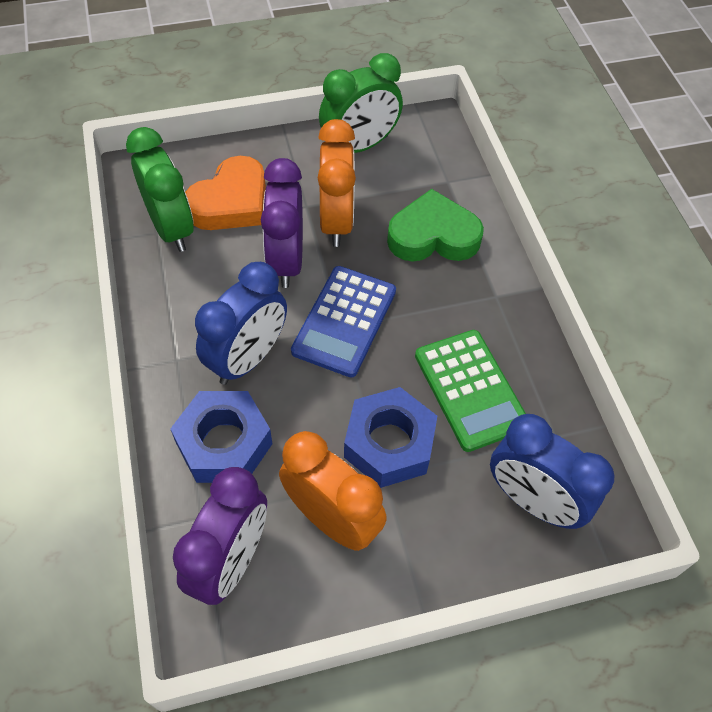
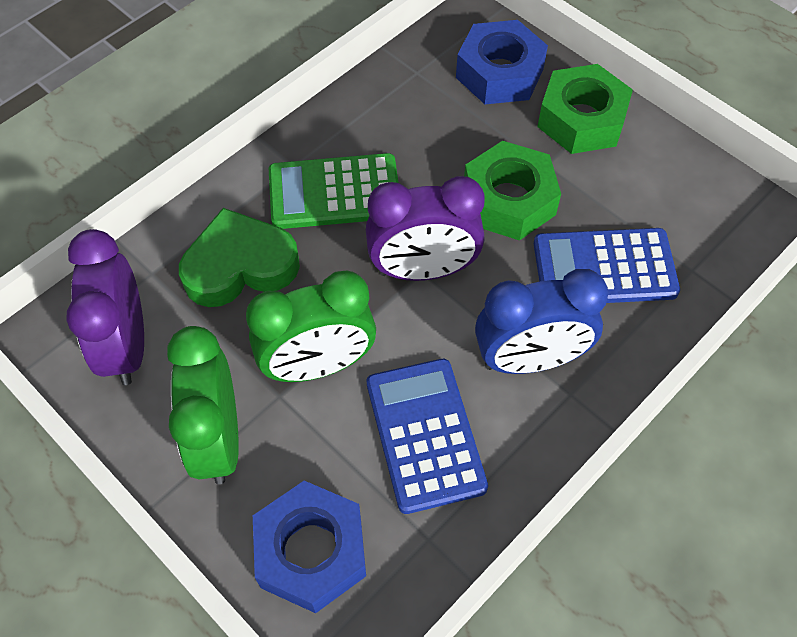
blue calculator: 1 -> 2
blue clock: 2 -> 1
green nut: 0 -> 2
orange clock: 2 -> 0
orange heart: 1 -> 0

